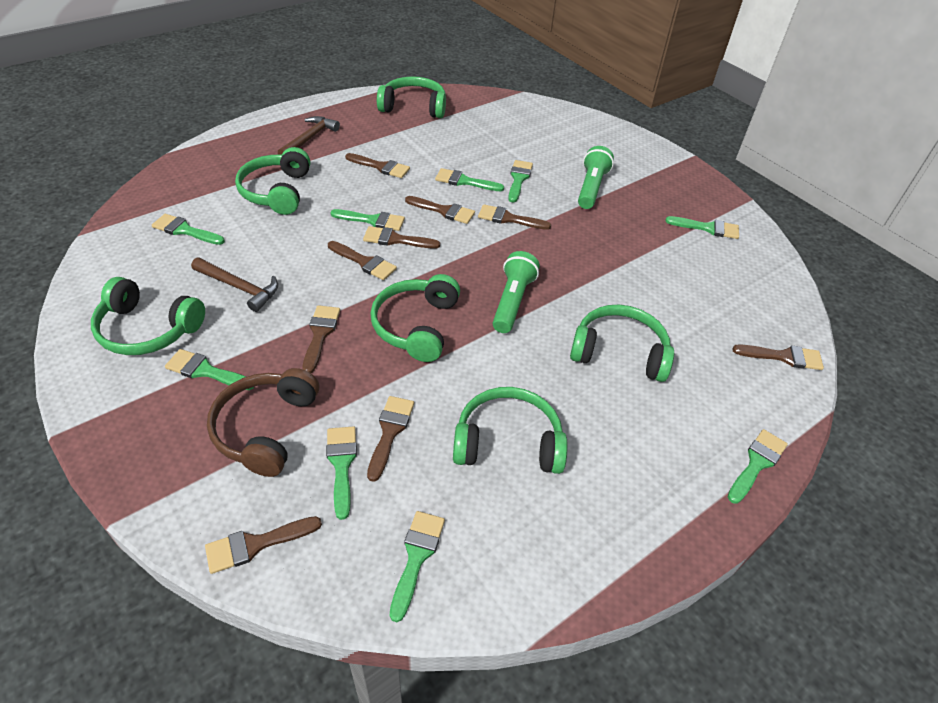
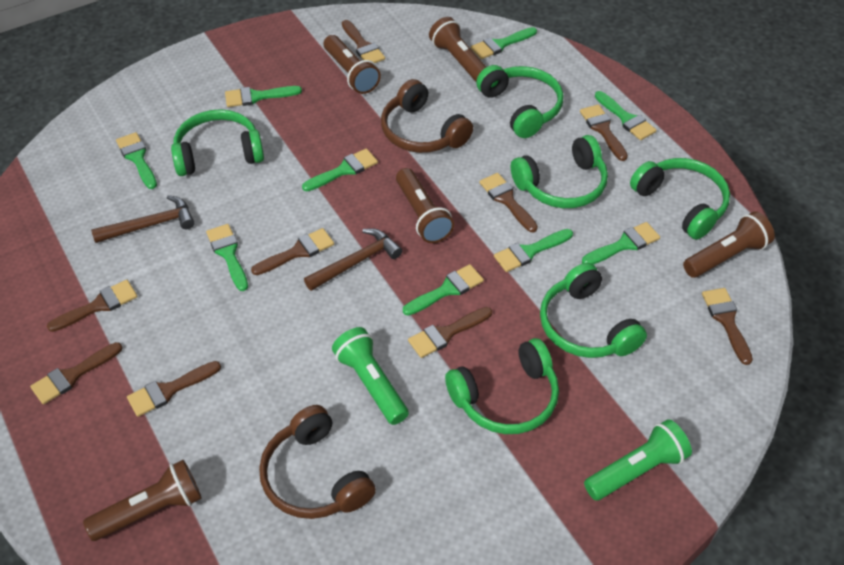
brown flashlight: 0 -> 5
brown headphones: 1 -> 2

